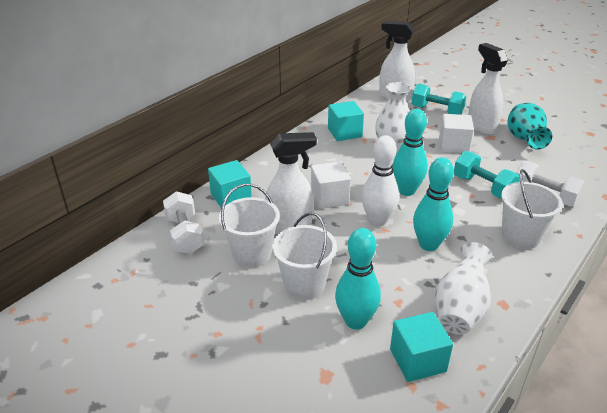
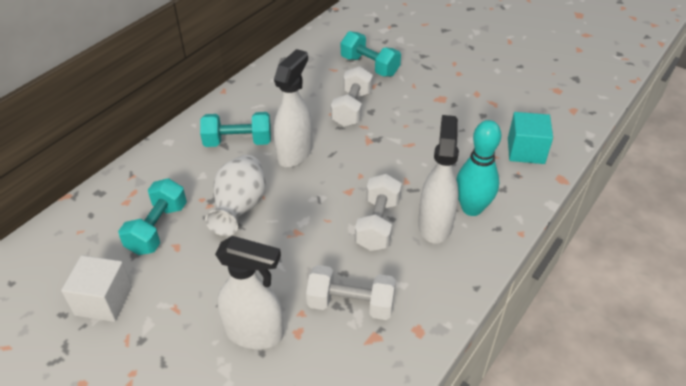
turquoise bowling pin: 3 -> 1
turquoise cube: 3 -> 1
turquoise dumbbell: 2 -> 3
turquoise vase: 1 -> 0
white bowling pin: 1 -> 0
white bucket: 3 -> 0
white cube: 2 -> 1
white dumbbell: 2 -> 3
white vase: 2 -> 1

